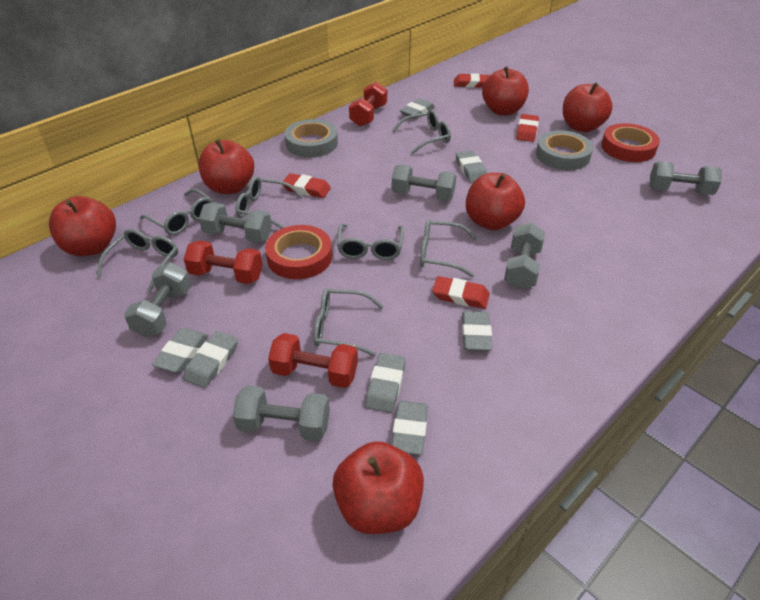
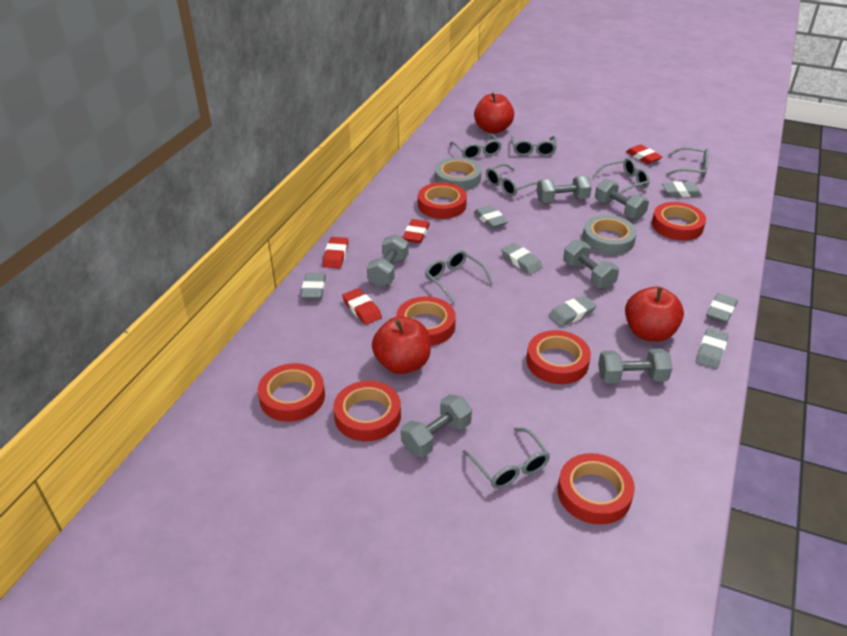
red apple: 6 -> 3
red dumbbell: 3 -> 0
red tape: 2 -> 7

